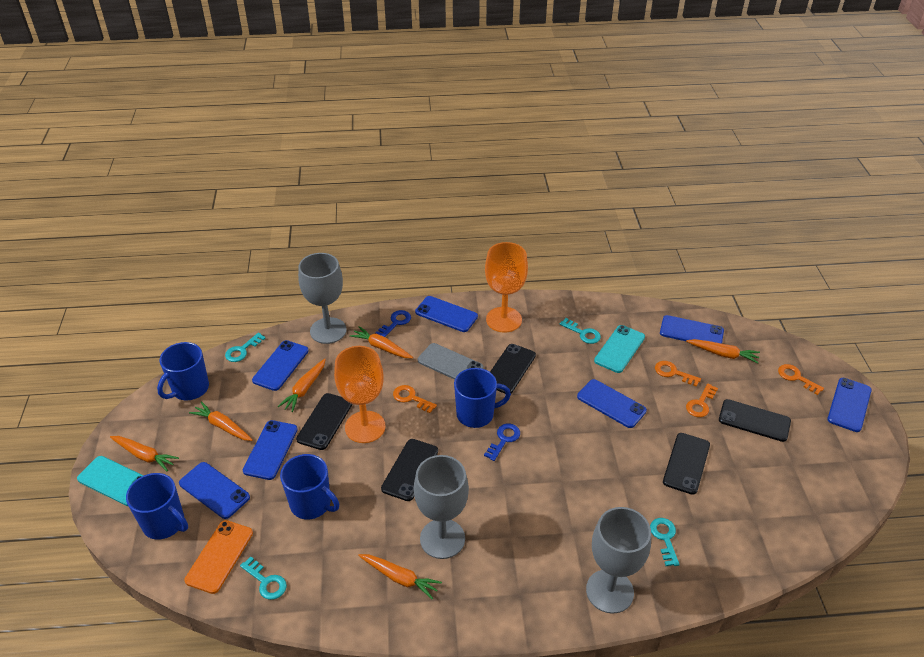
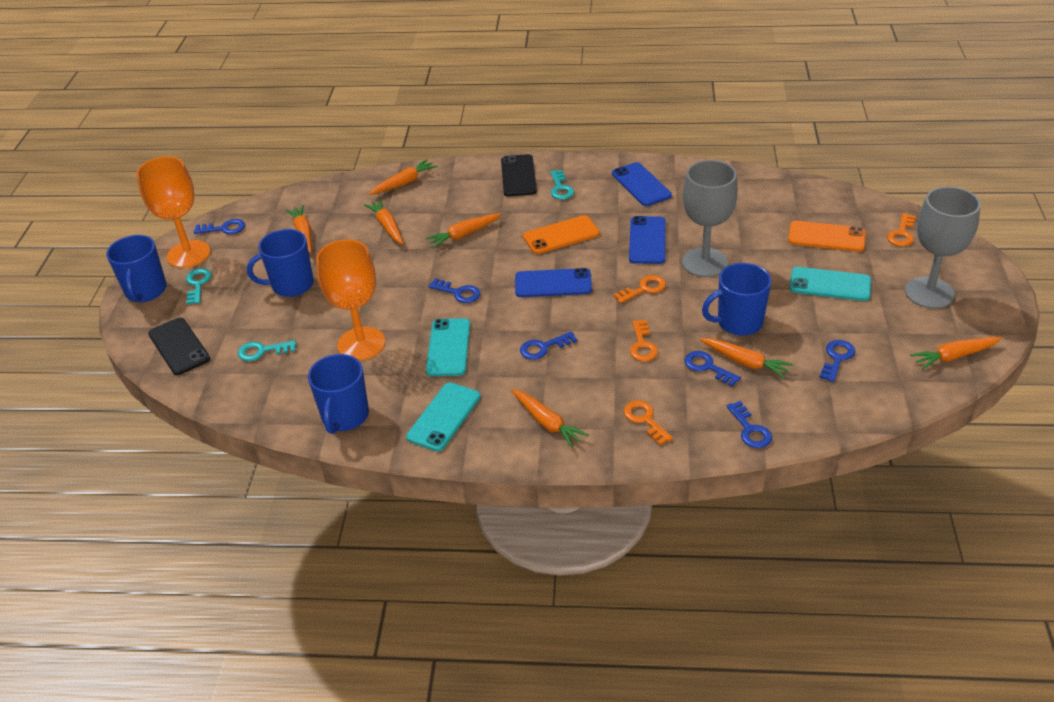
black phone: 5 -> 2
blue key: 2 -> 6
blue phone: 7 -> 3
grey goblet: 3 -> 2
grey phone: 1 -> 0
orange carrot: 6 -> 7
orange phone: 1 -> 2
turquoise key: 4 -> 3
turquoise phone: 2 -> 3

